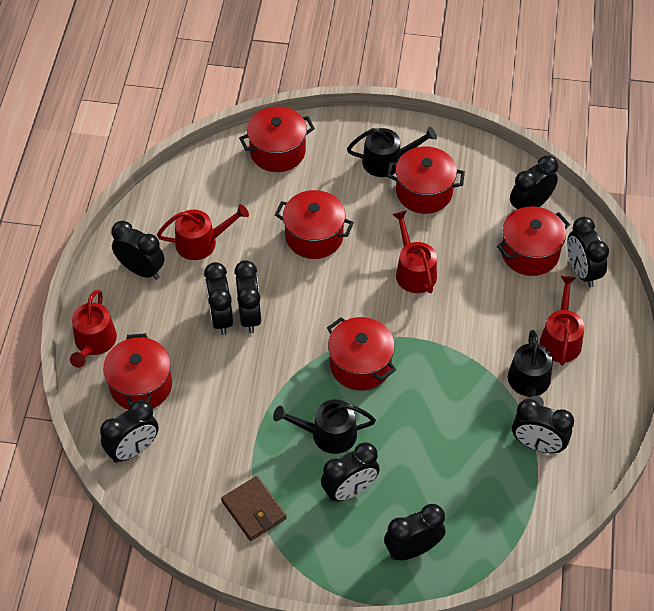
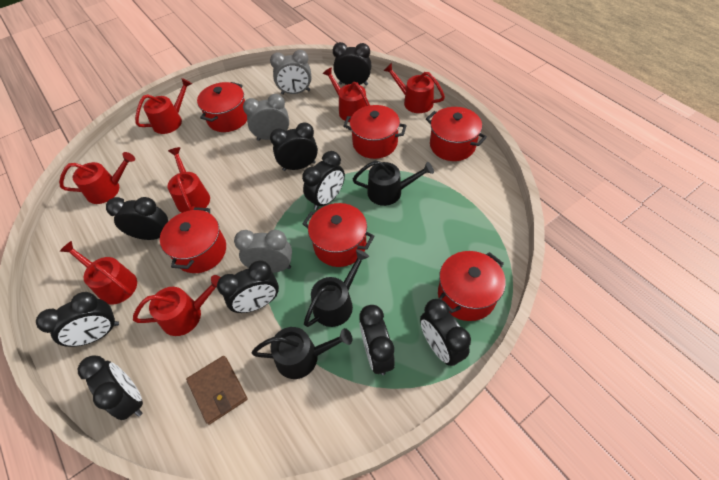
grey clock: 0 -> 3
red watering can: 4 -> 7

